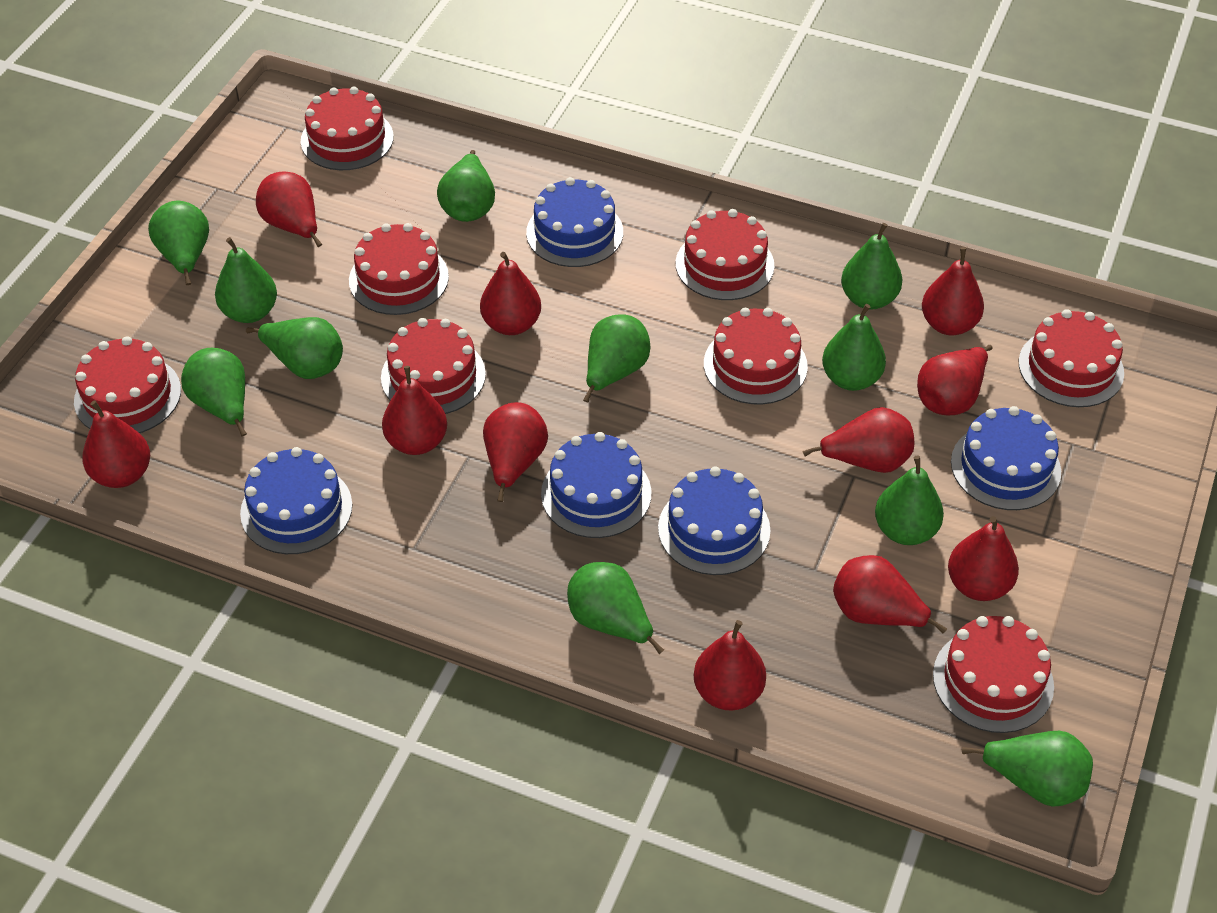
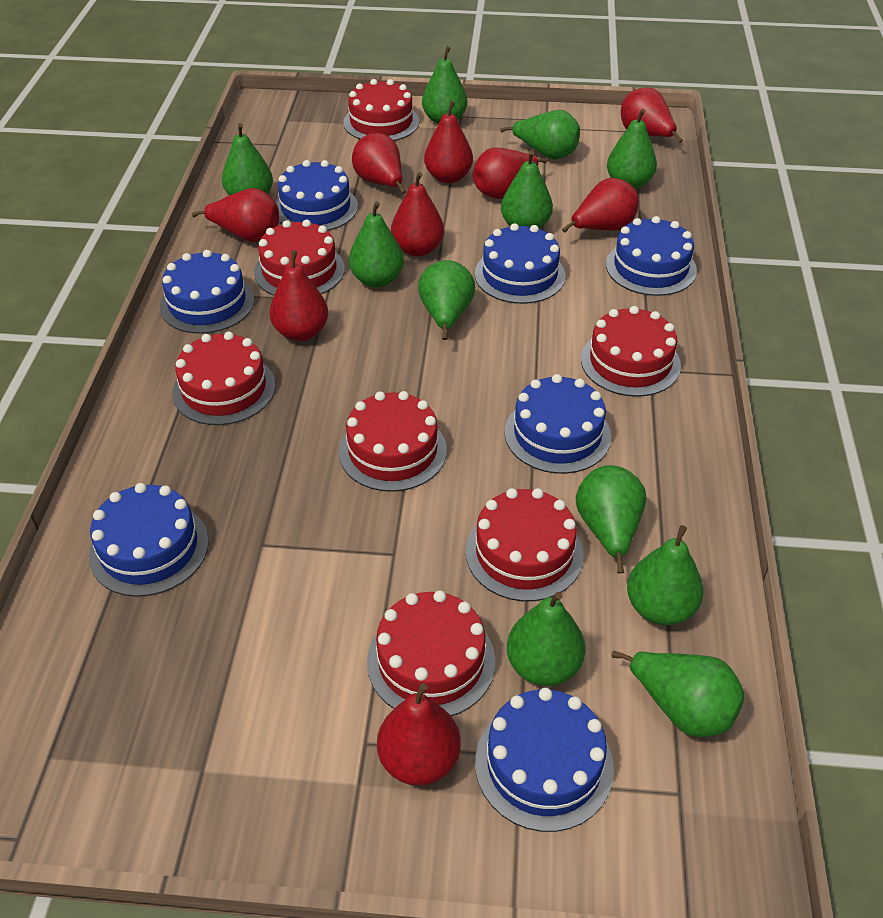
blue cake: 5 -> 7
red cake: 8 -> 7
red pear: 11 -> 9

